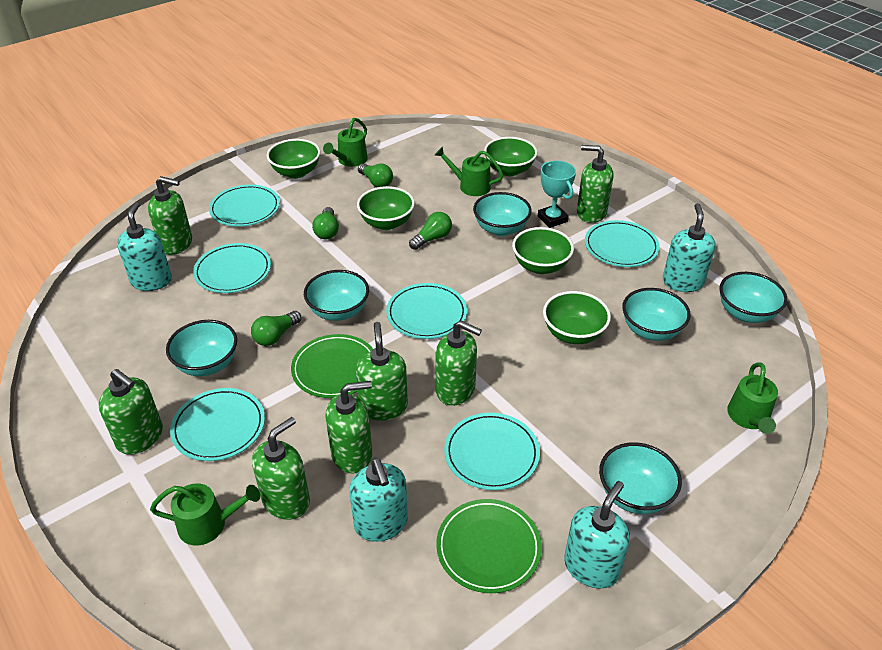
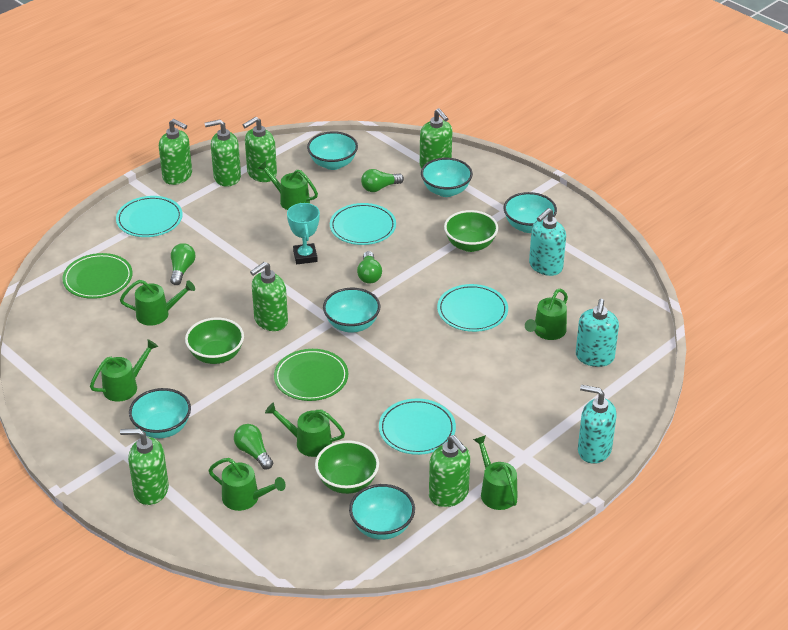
green bowl: 5 -> 3
green watering can: 4 -> 7
turquoise plate: 6 -> 4
turquoise soap dispenser: 4 -> 3

